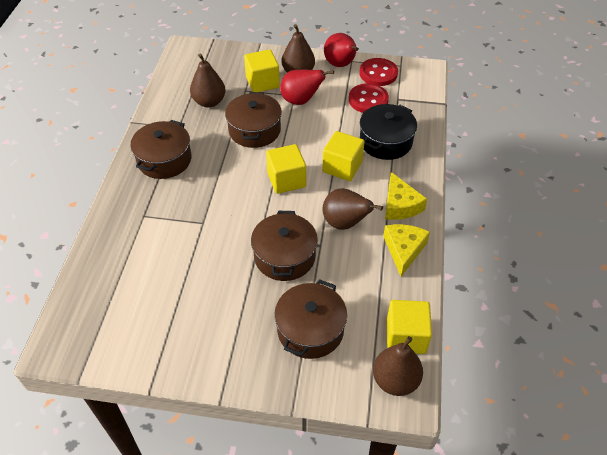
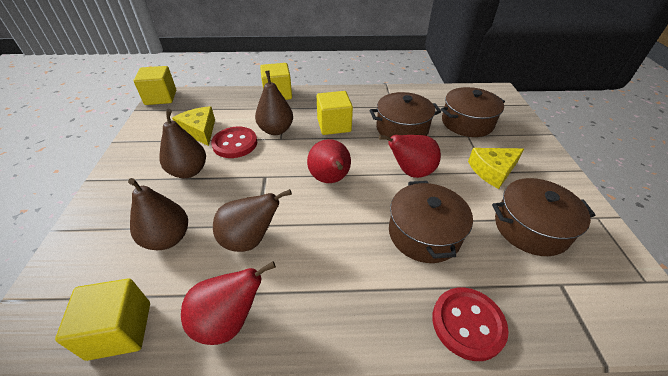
black pot: 1 -> 0
red pear: 2 -> 3

